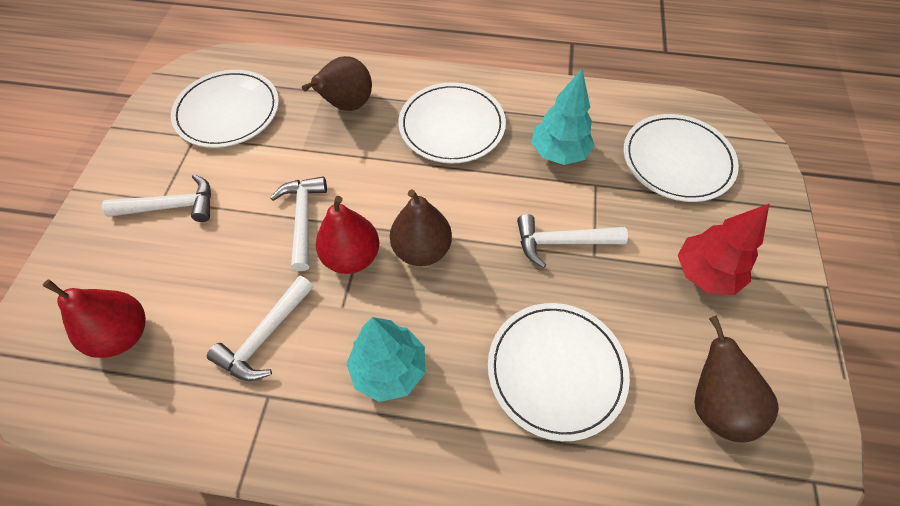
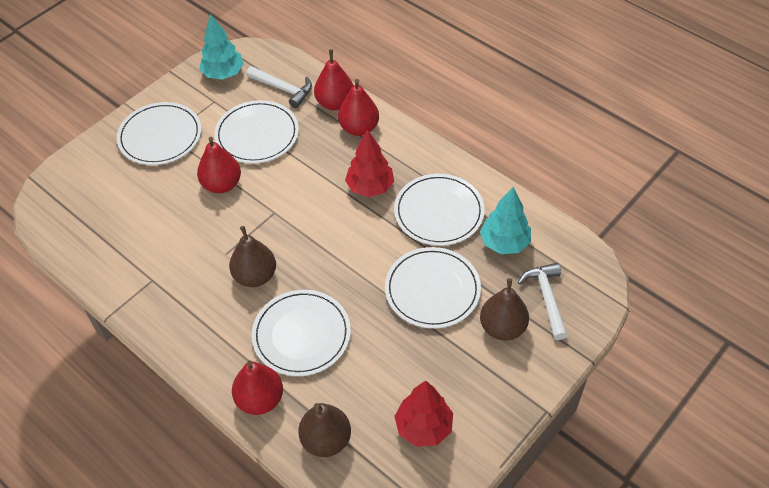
red pear: 2 -> 4
red tree: 1 -> 2
white hammer: 4 -> 2
white plate: 4 -> 5

